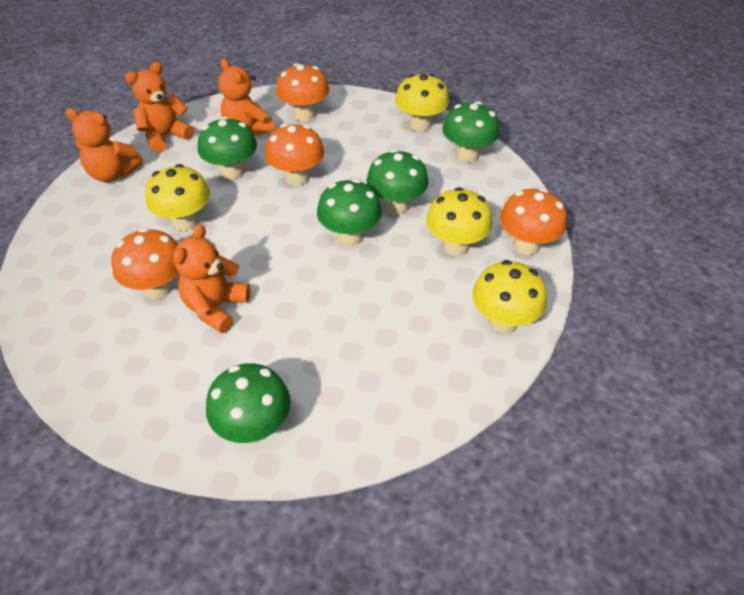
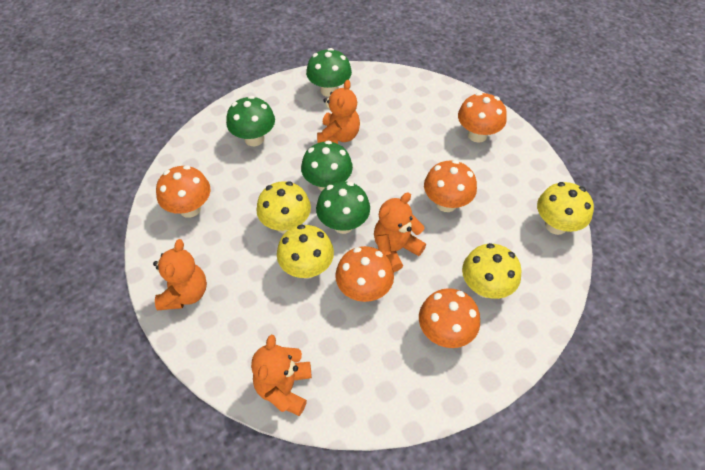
green mushroom: 5 -> 4
orange mushroom: 4 -> 5

